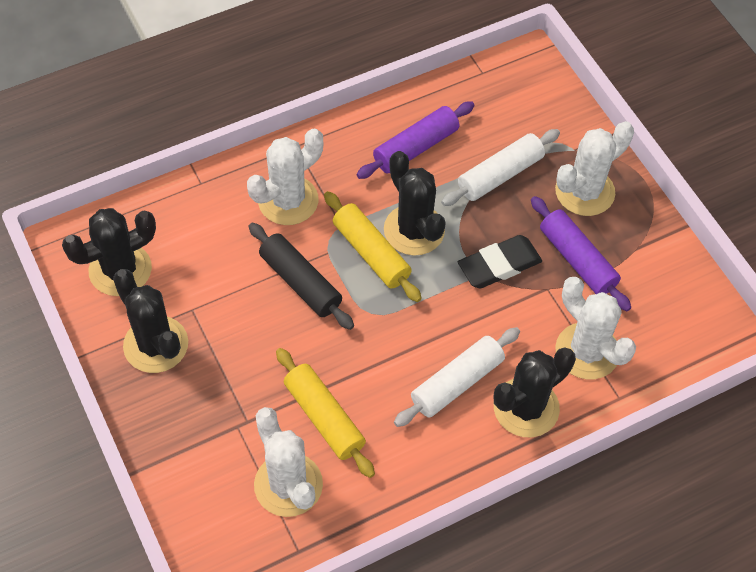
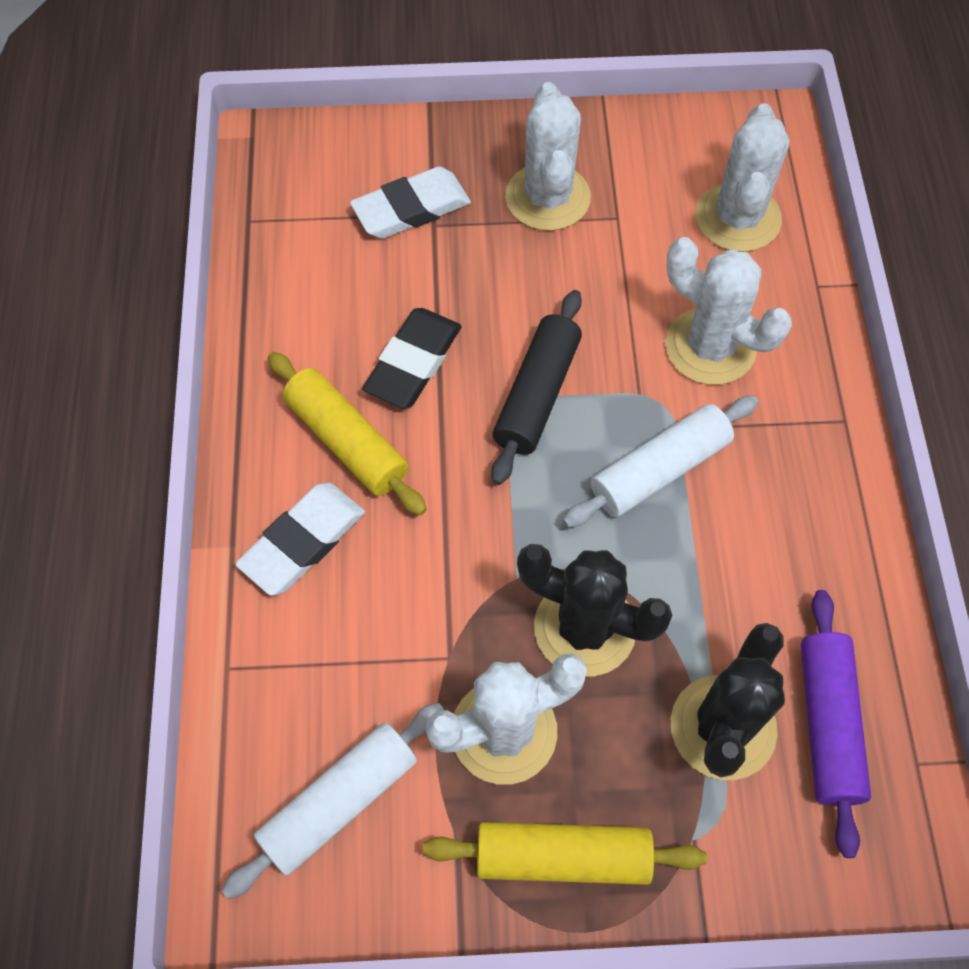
black cactus: 4 -> 2
purple rolling pin: 2 -> 1
white eraser: 0 -> 2

